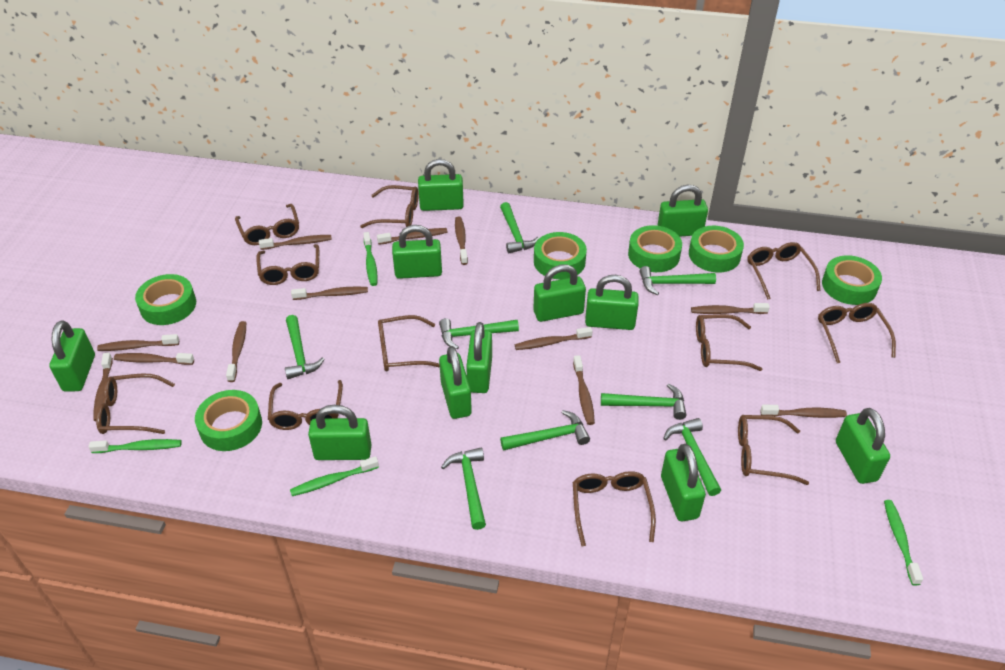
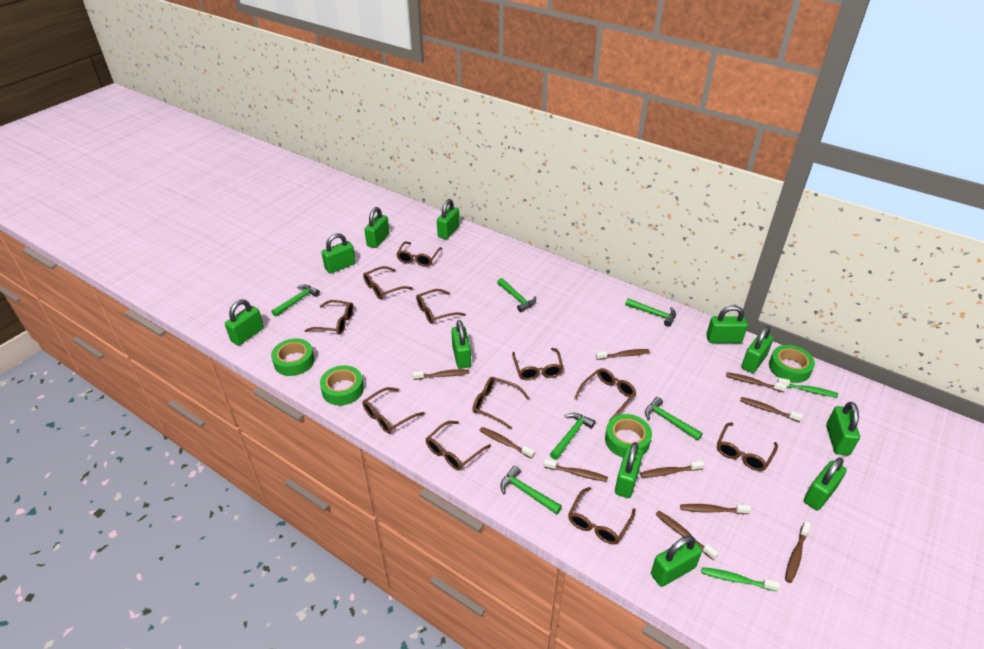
brown toothbrush: 12 -> 10
green hammer: 8 -> 6
green tape: 6 -> 4
green toothbrush: 4 -> 2

